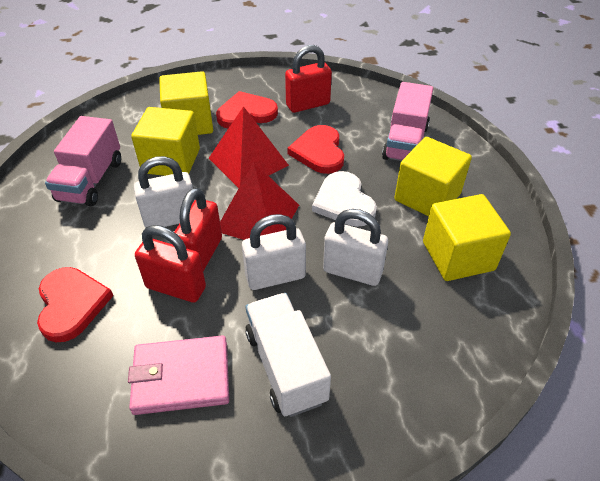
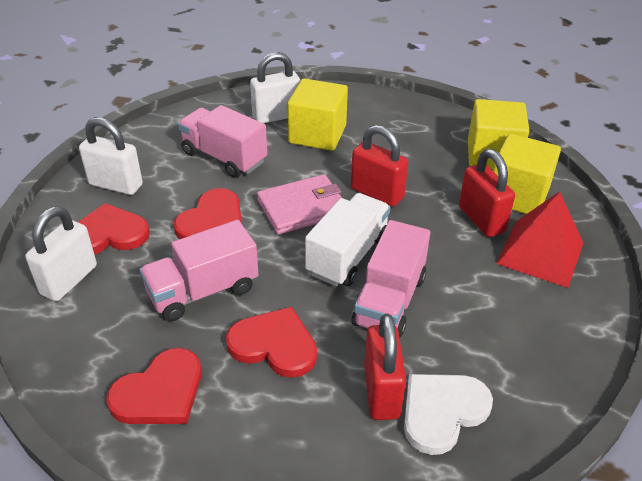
pink truck: 2 -> 3
red heart: 3 -> 4
red pyramid: 2 -> 1
yellow cube: 4 -> 3

